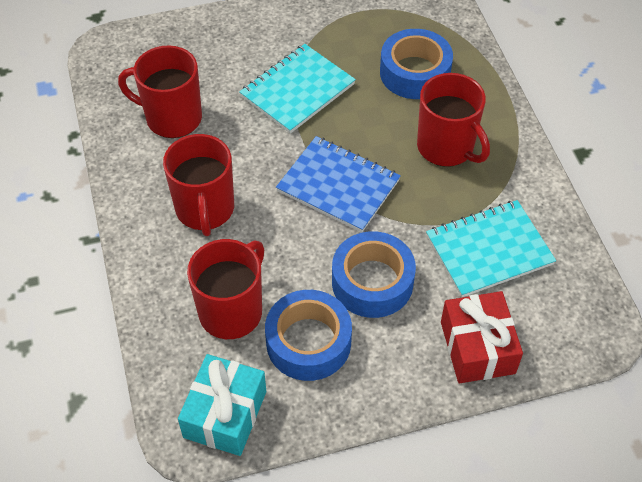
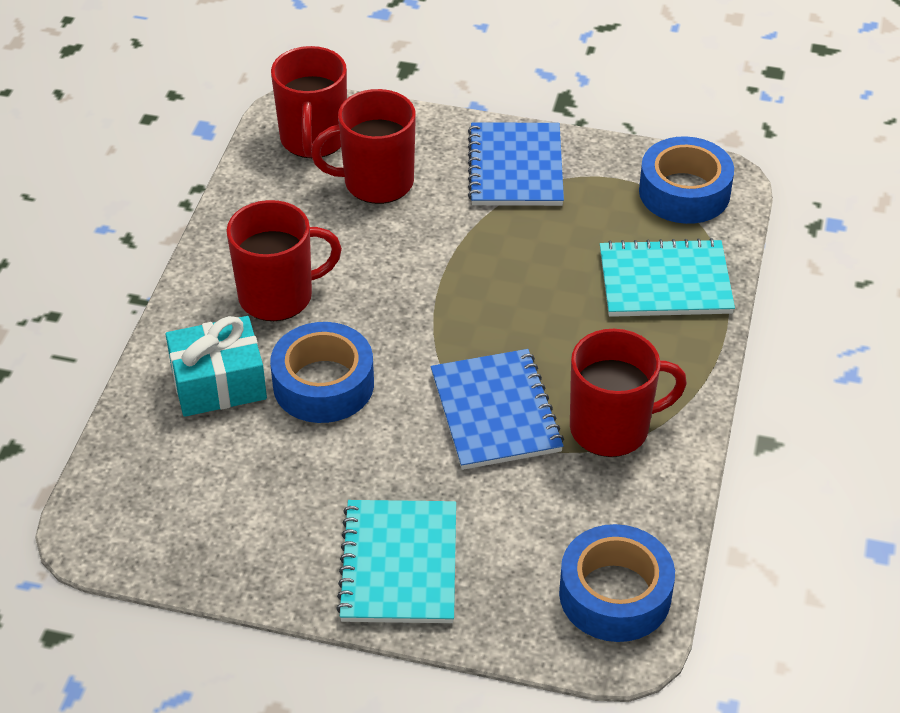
blue notebook: 1 -> 2
red gift: 1 -> 0

